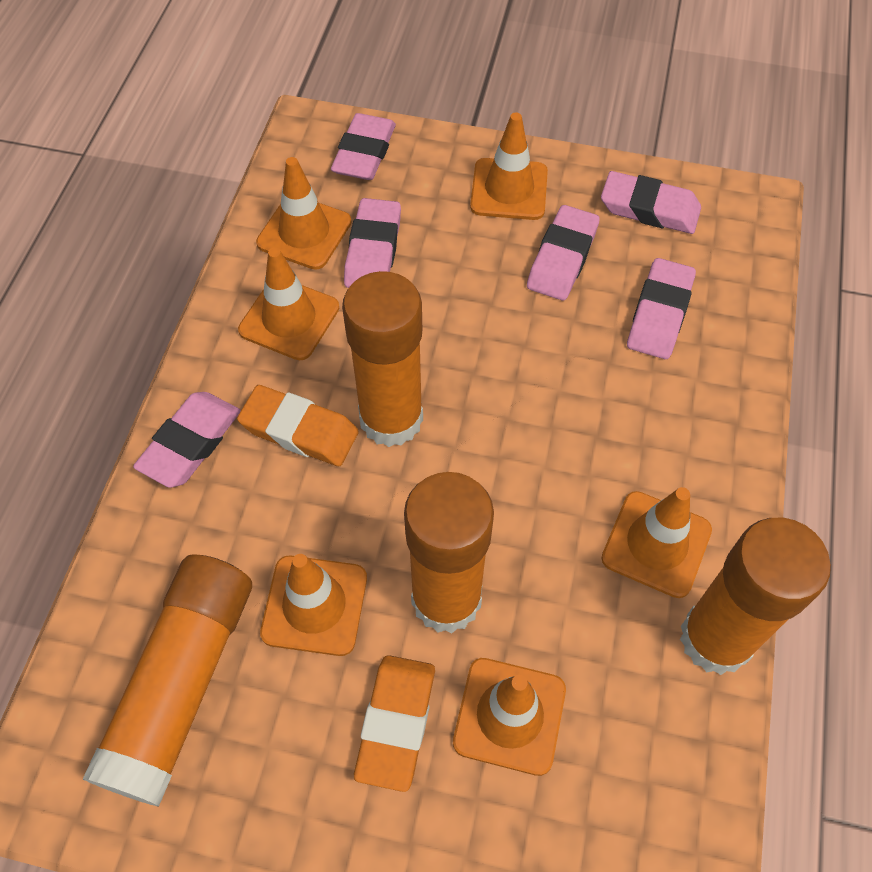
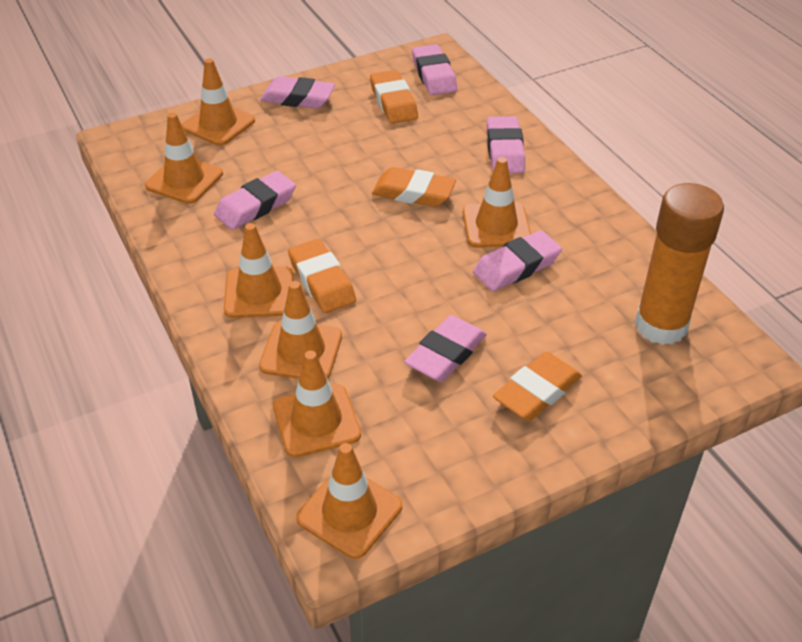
orange eraser: 2 -> 4
orange glue stick: 4 -> 1
orange traffic cone: 6 -> 7

